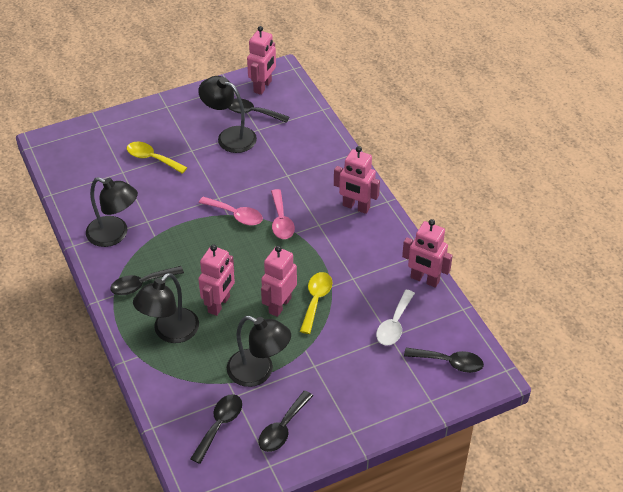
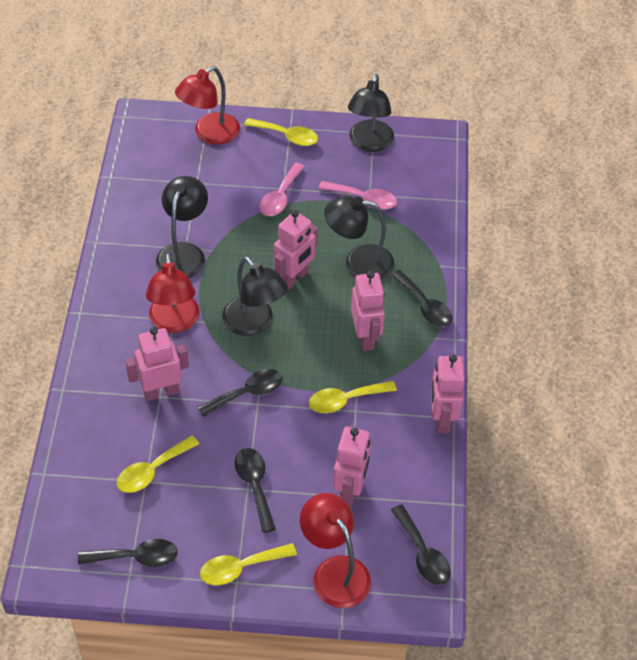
red lamp: 0 -> 3
white spoon: 1 -> 0
yellow spoon: 2 -> 4

